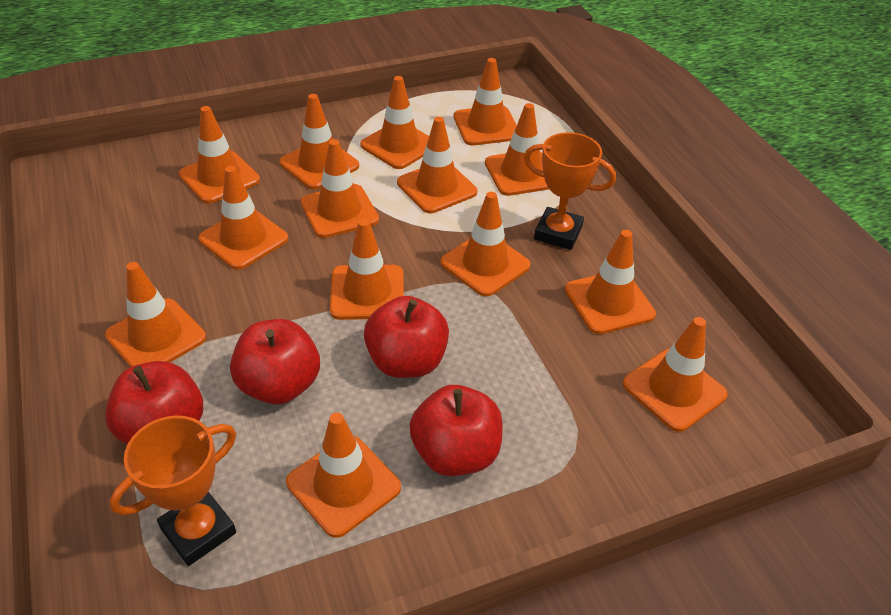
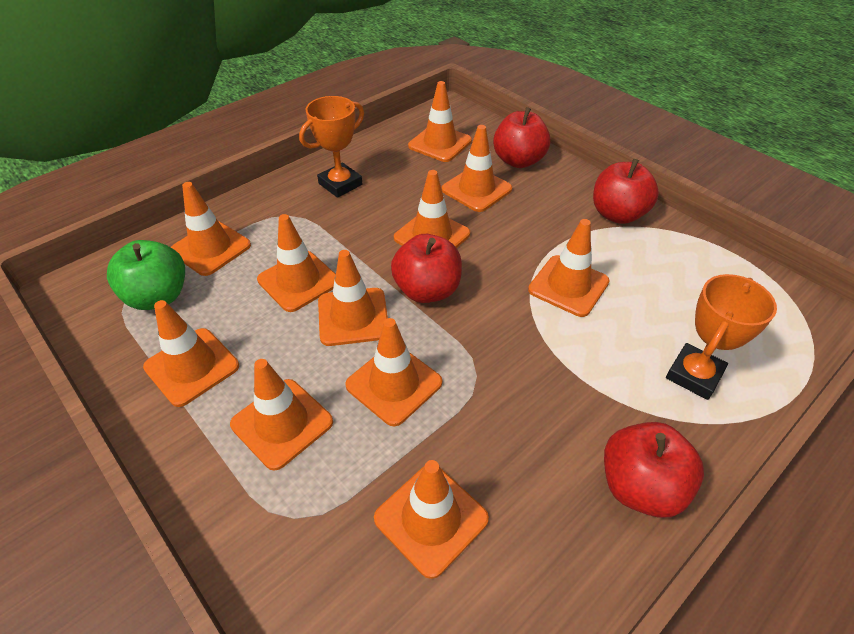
green apple: 0 -> 1
orange traffic cone: 14 -> 11

